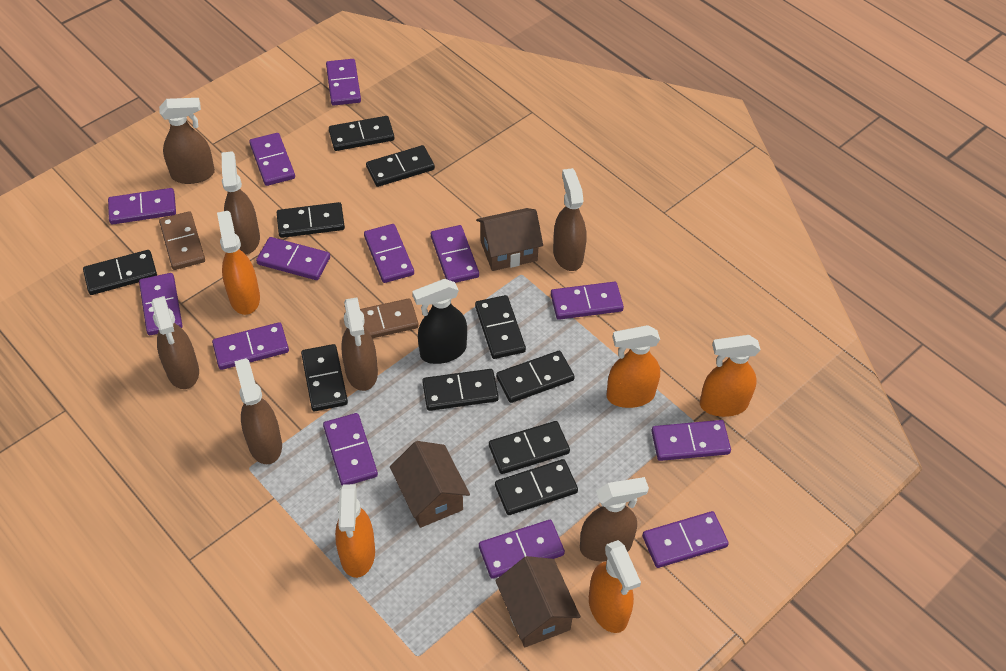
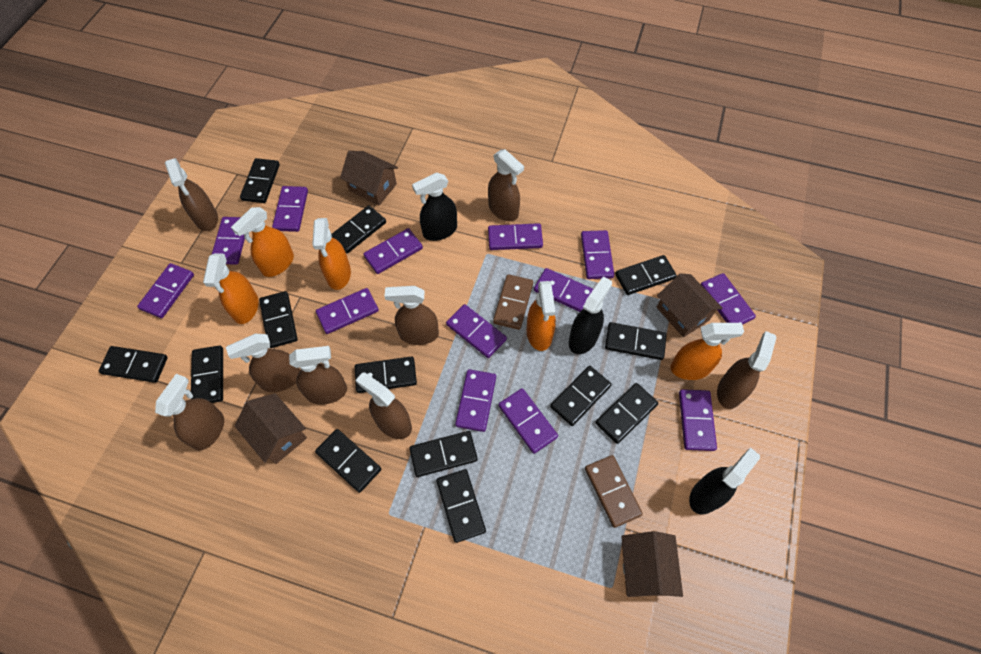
black domino: 10 -> 13
black spray bottle: 1 -> 3
brown house: 3 -> 4
brown spray bottle: 7 -> 8

